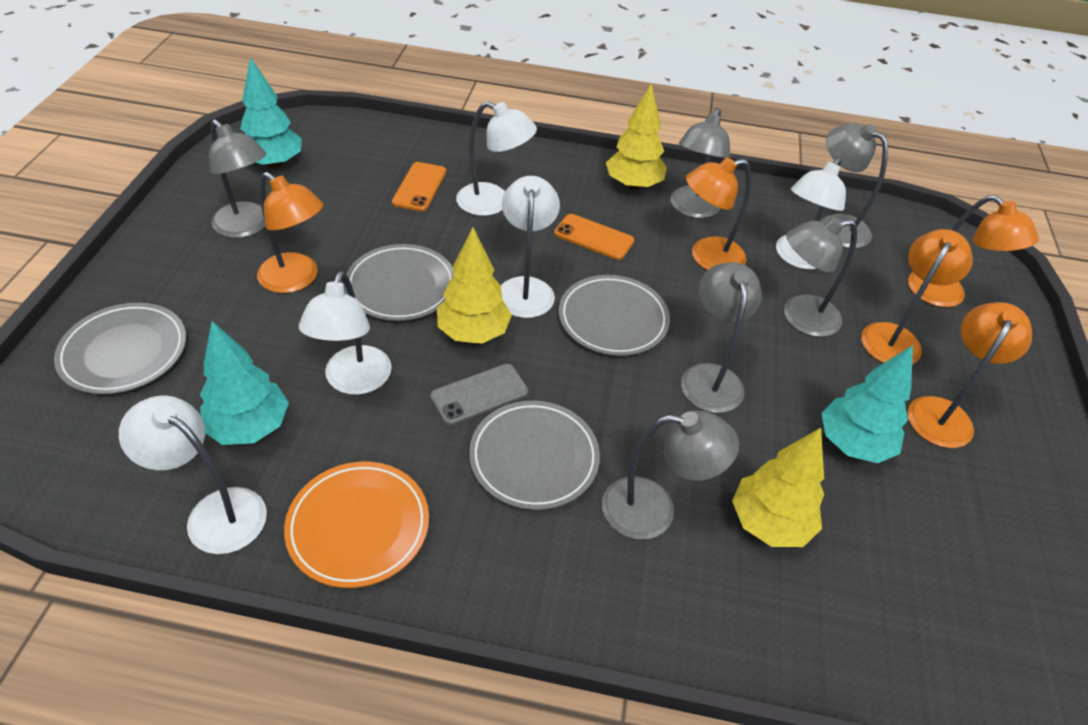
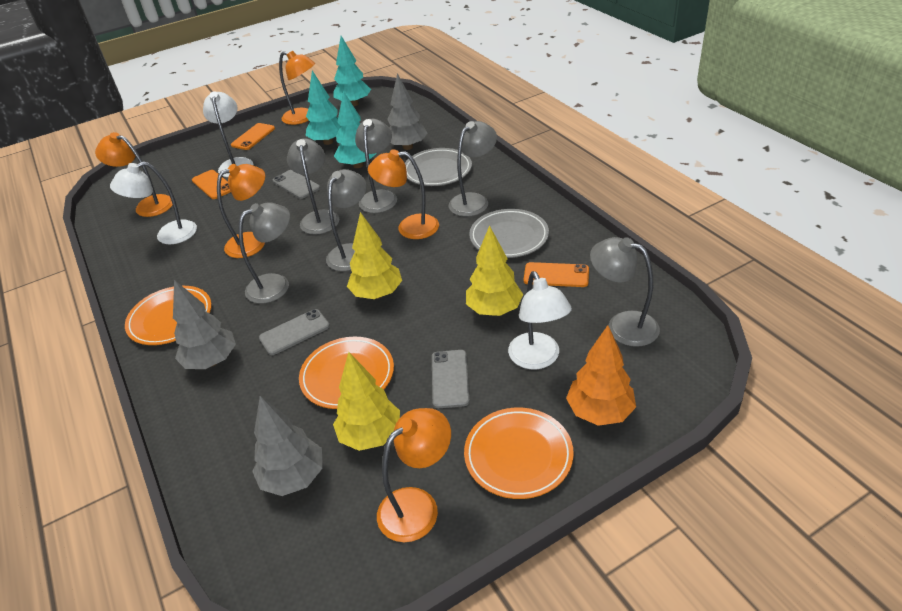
grey phone: 1 -> 3
grey plate: 4 -> 2
grey tree: 0 -> 3
orange phone: 2 -> 3
orange plate: 1 -> 3
orange tree: 0 -> 1
white lamp: 5 -> 3

